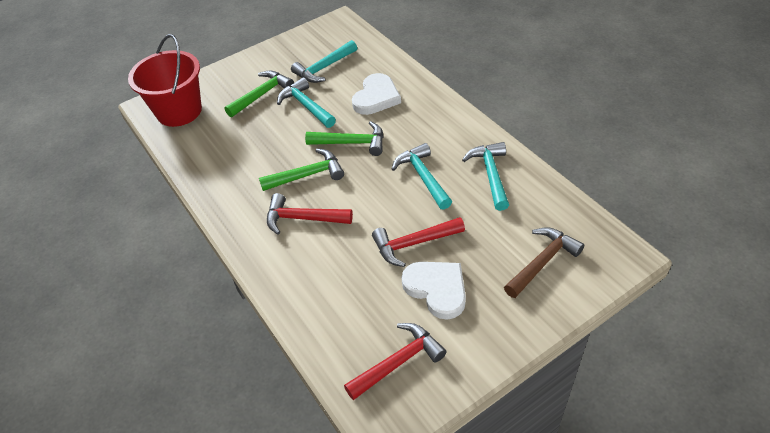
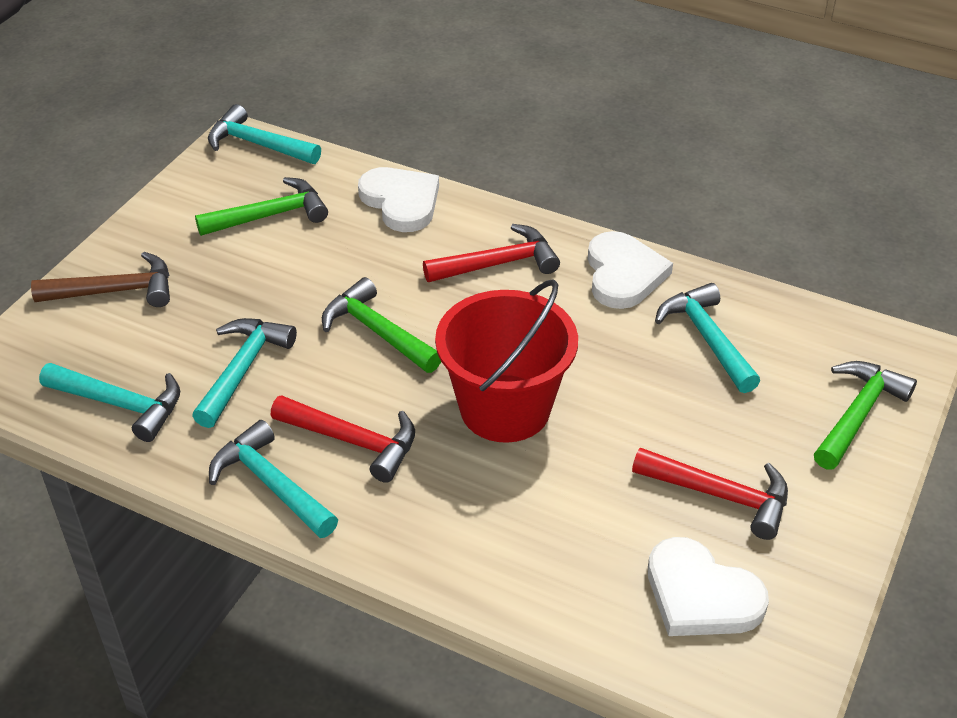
turquoise hammer: 4 -> 5
white heart: 2 -> 3

